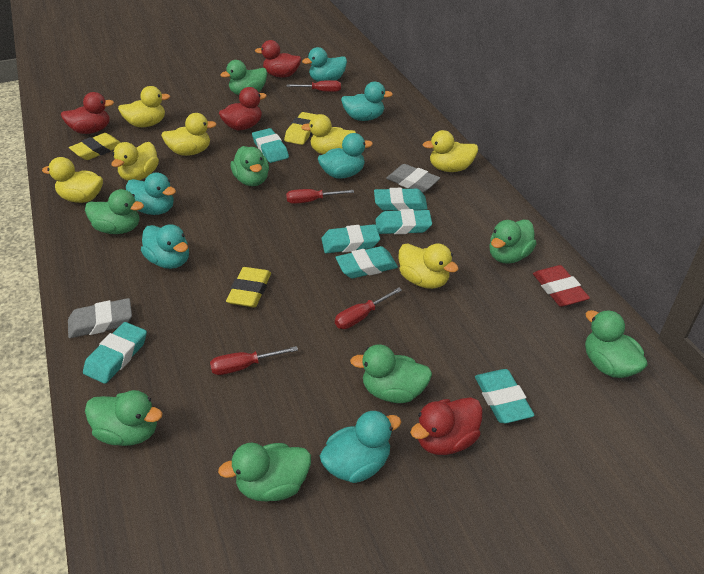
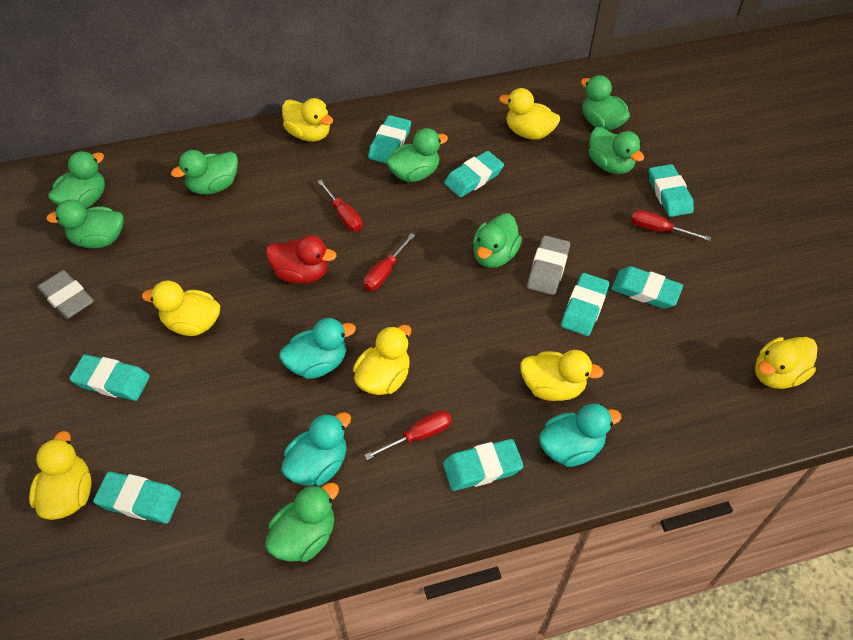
red duck: 4 -> 1
red eraser: 1 -> 0
turquoise duck: 6 -> 3
turquoise eraser: 7 -> 8
yellow eraser: 3 -> 0

